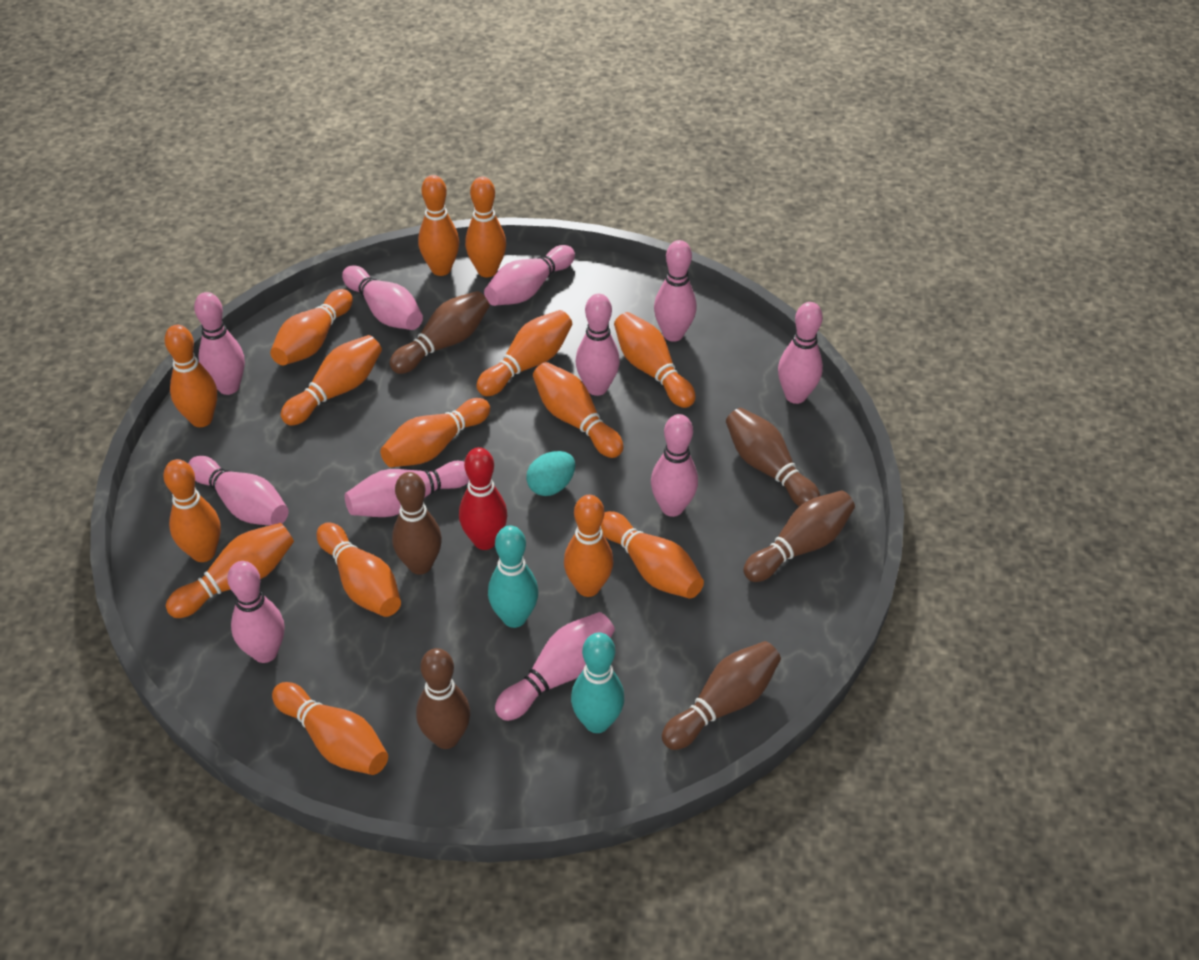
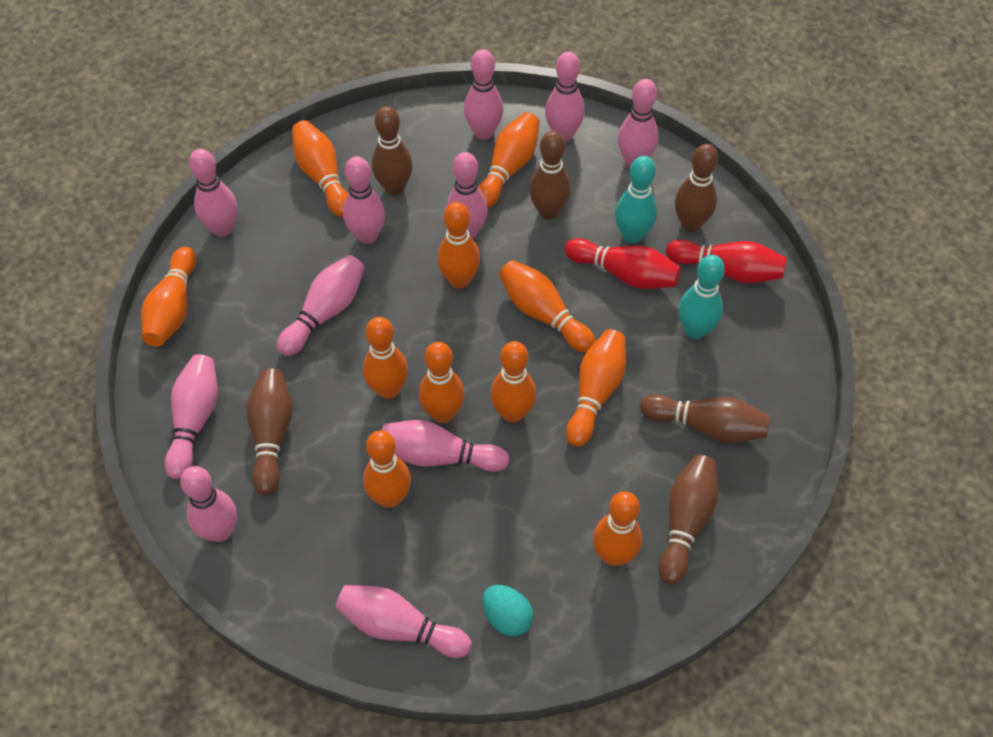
orange bowling pin: 15 -> 11
red bowling pin: 1 -> 2

